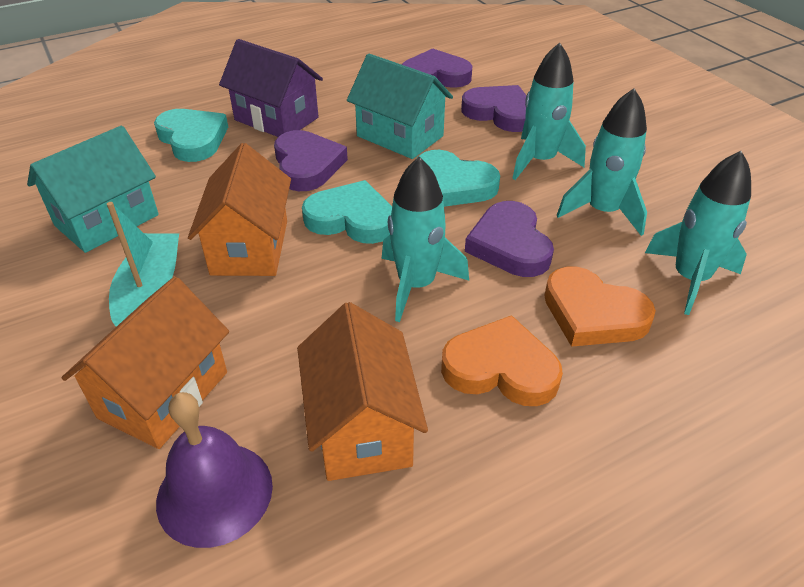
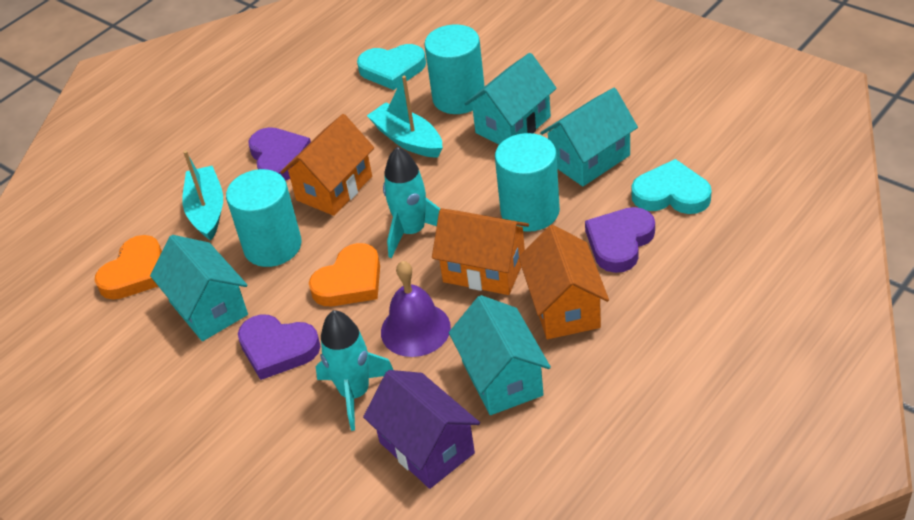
purple heart: 4 -> 3
turquoise boat: 1 -> 2
turquoise cylinder: 0 -> 3
turquoise heart: 3 -> 2
turquoise house: 2 -> 4
turquoise rocket: 4 -> 2

